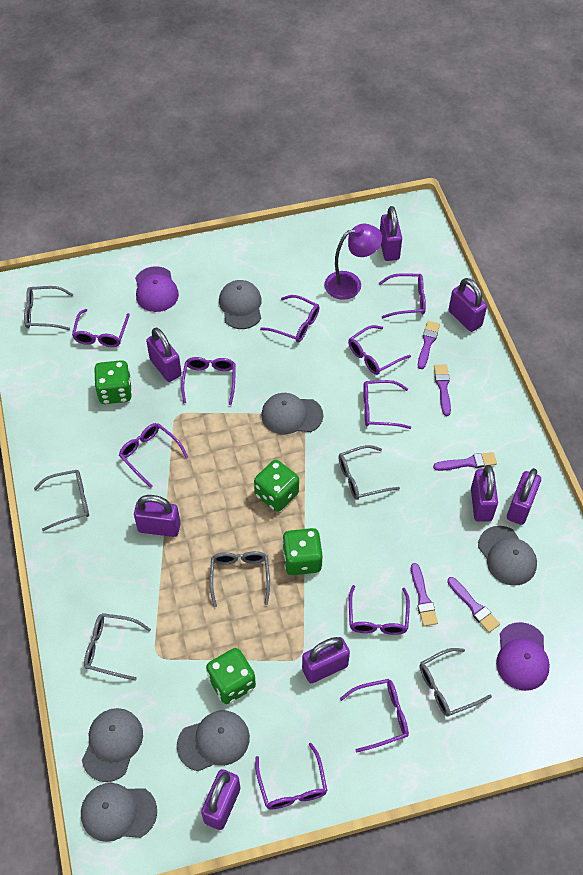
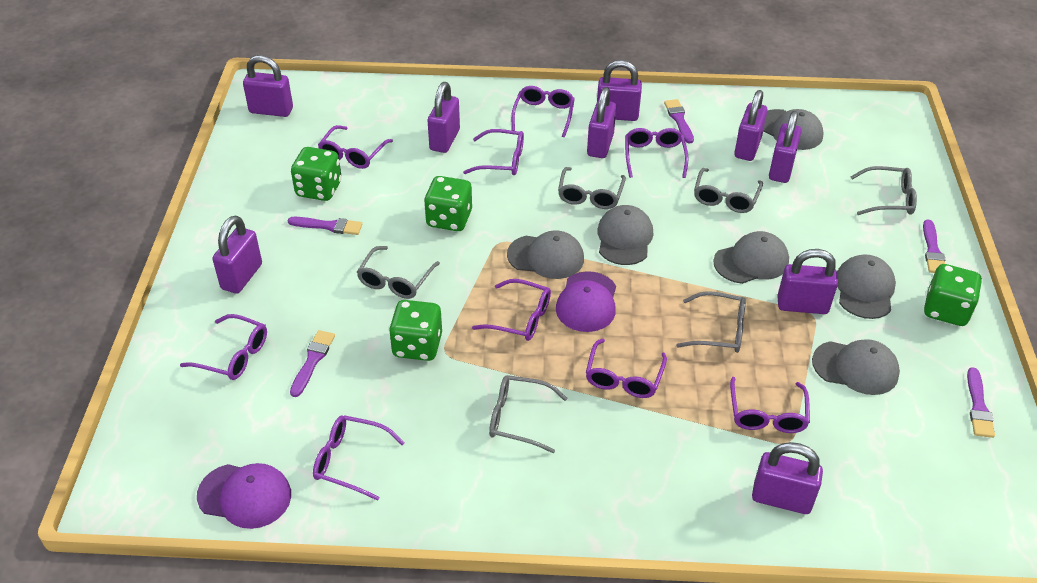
purple glasses: 10 -> 9
purple lamp: 1 -> 0
purple padlock: 8 -> 9

